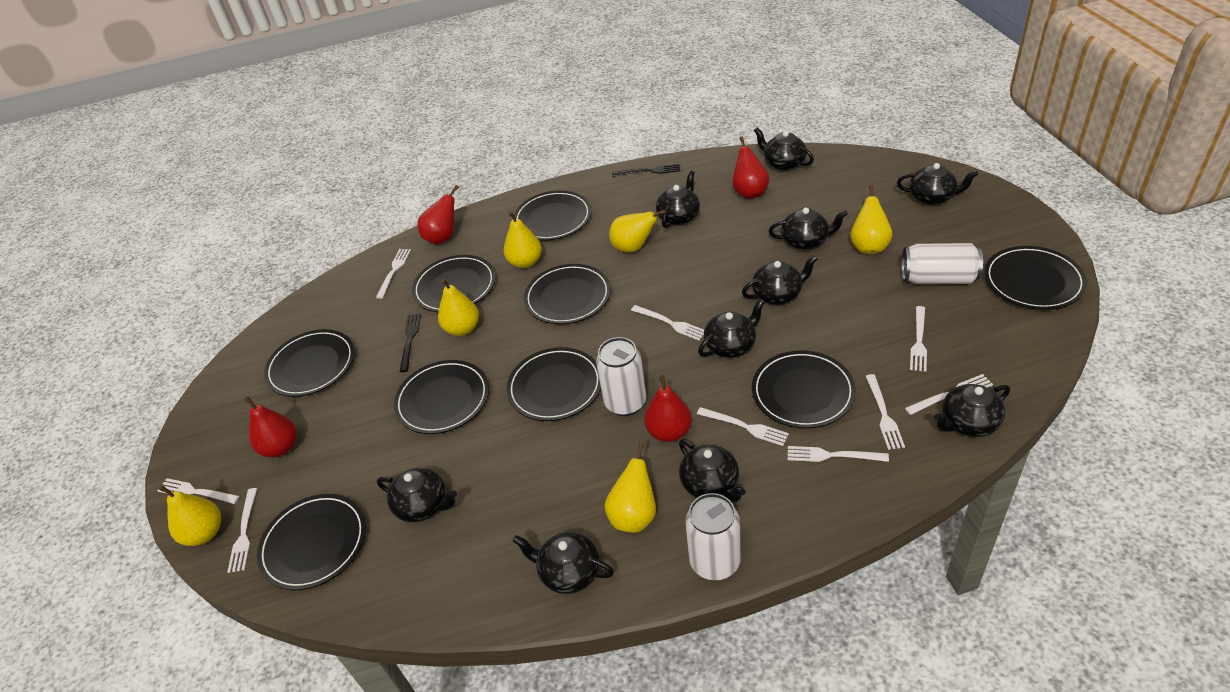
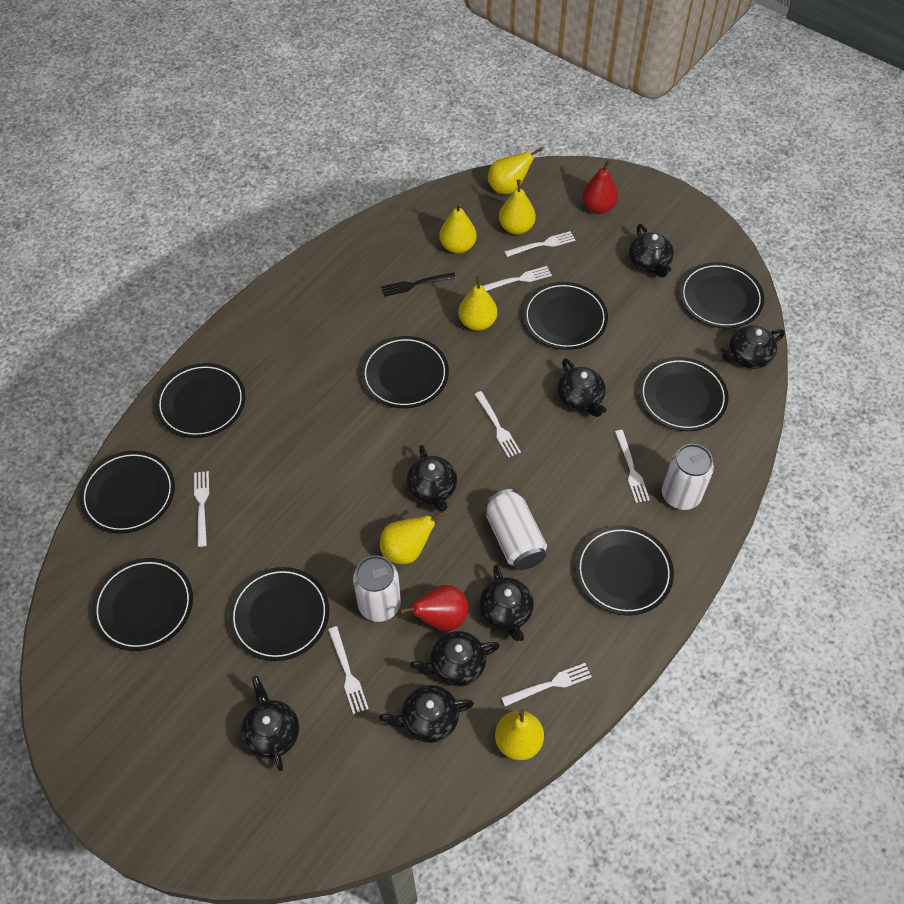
black fork: 2 -> 1
black teapot: 10 -> 8
red pear: 4 -> 2
white fork: 9 -> 7

